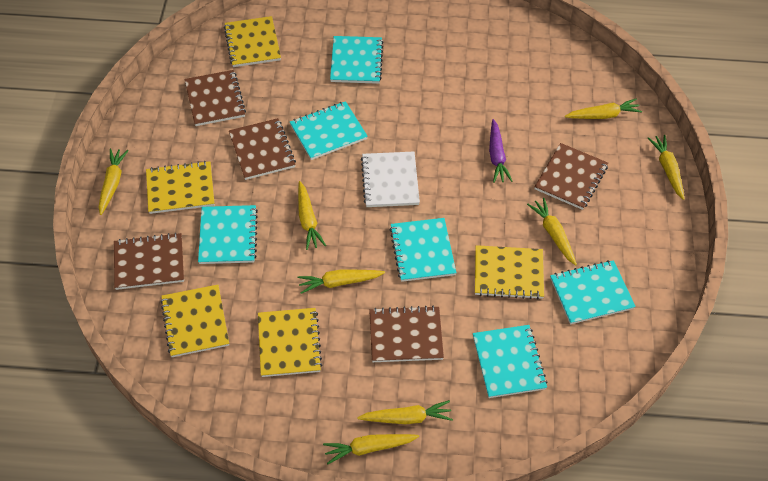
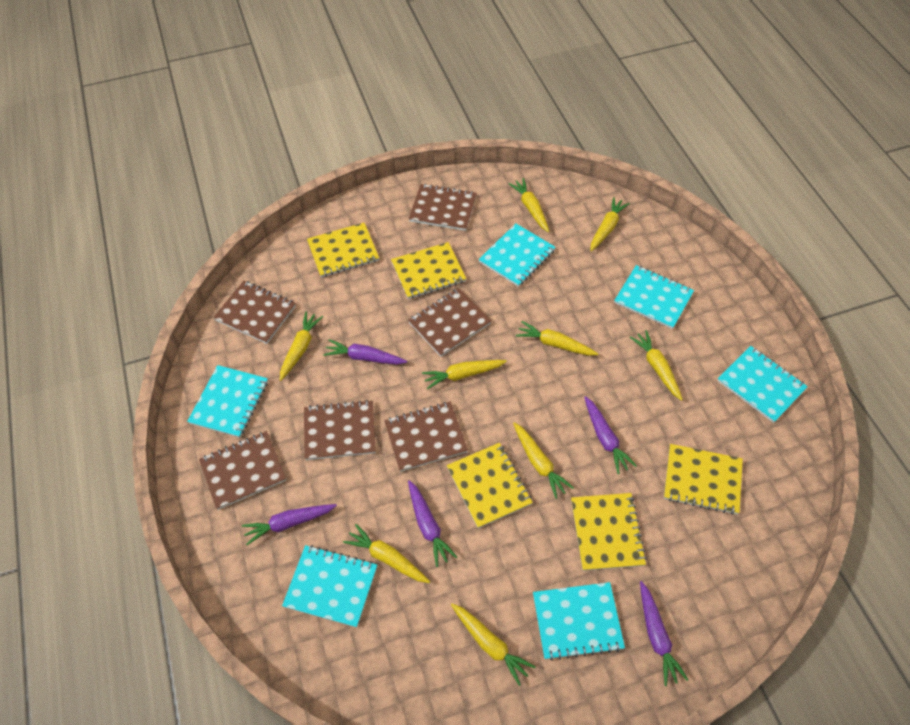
brown notebook: 5 -> 6
purple carrot: 1 -> 5
white notebook: 1 -> 0
yellow carrot: 8 -> 9

